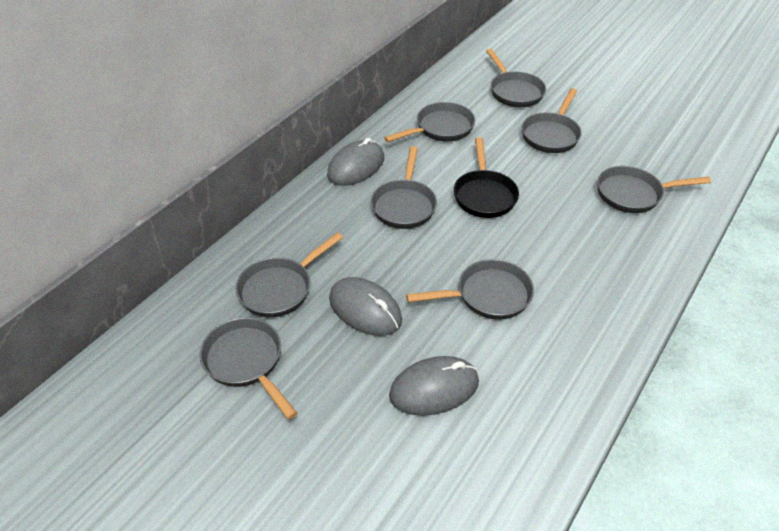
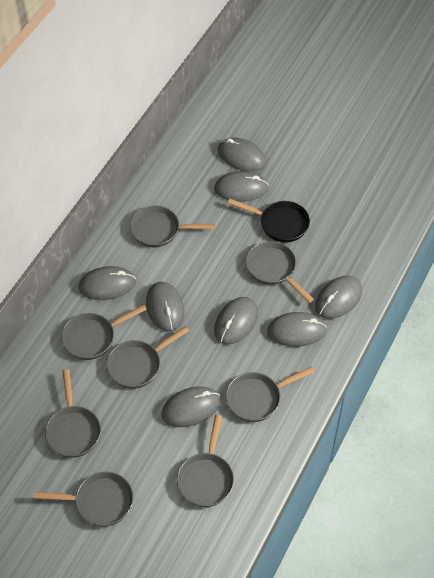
grey mouse: 3 -> 8

